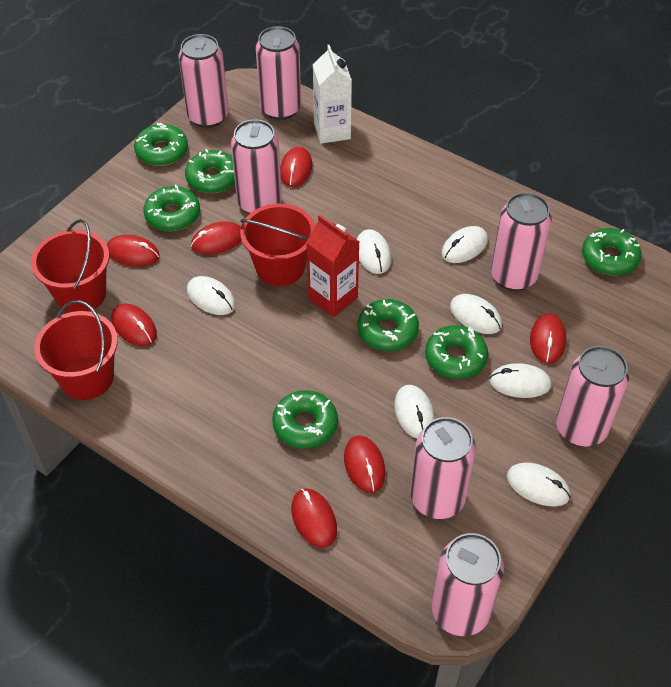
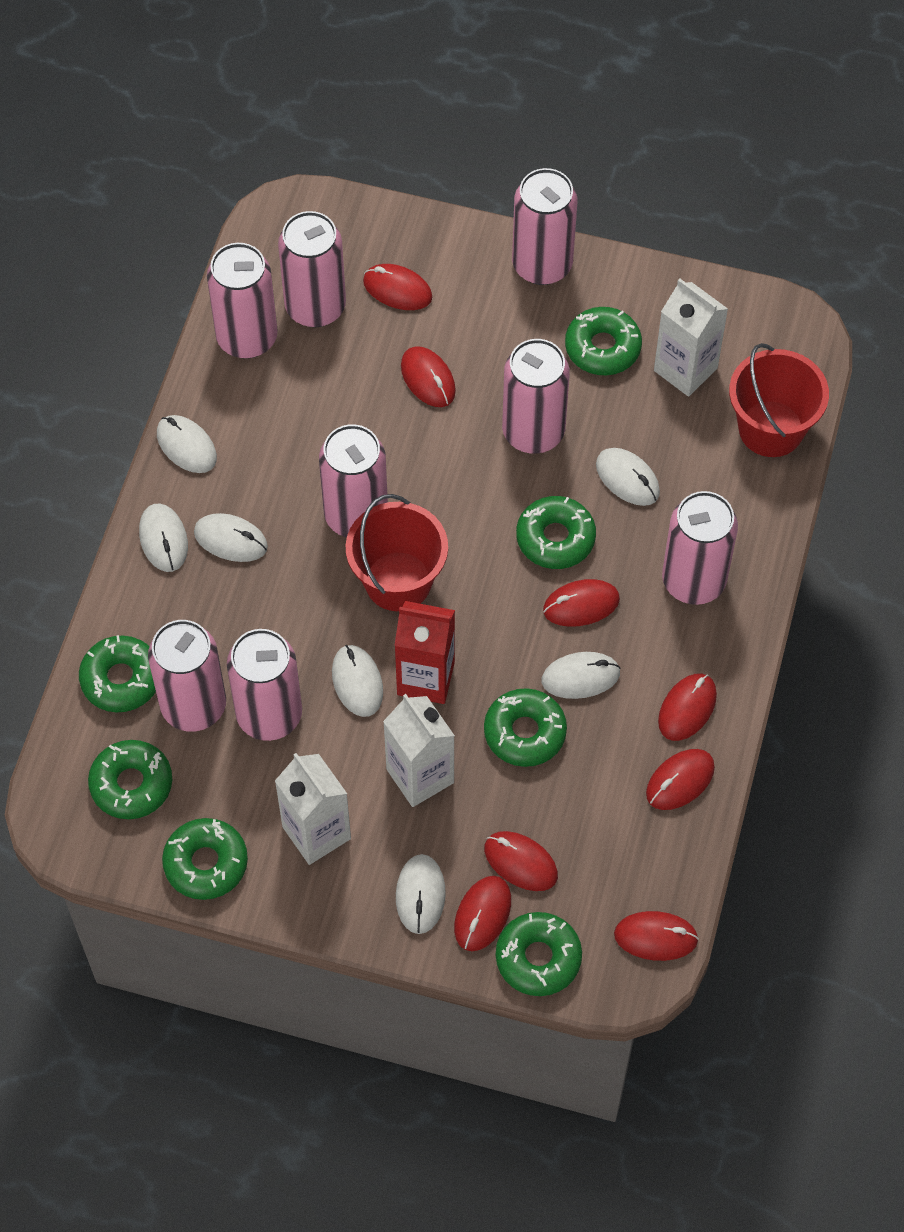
pink can: 7 -> 8
red bucket: 3 -> 2
red mouse: 7 -> 8
white carton: 1 -> 3

